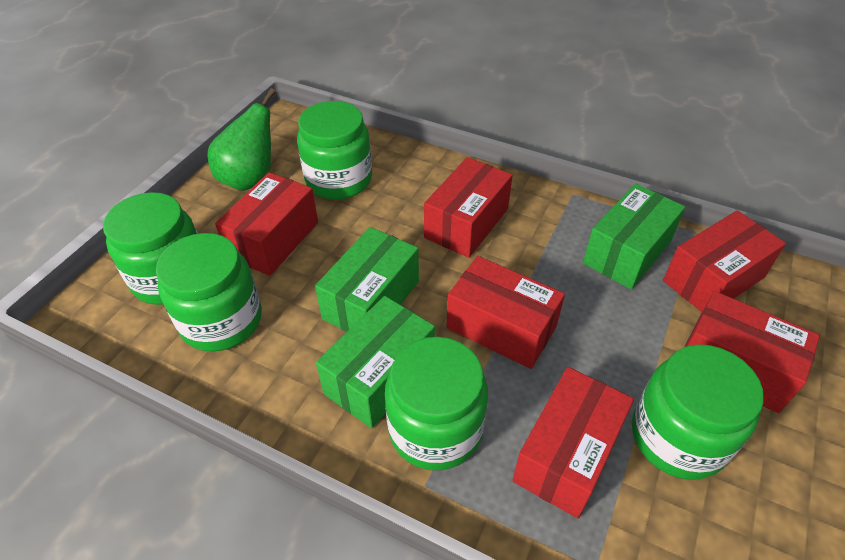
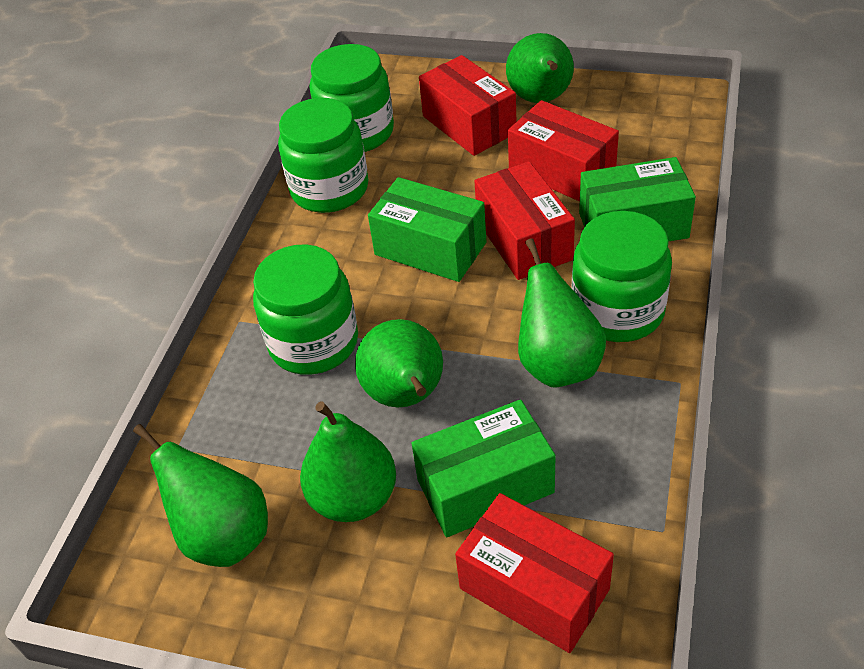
green jar: 5 -> 4
green pear: 1 -> 5
red box: 6 -> 4

